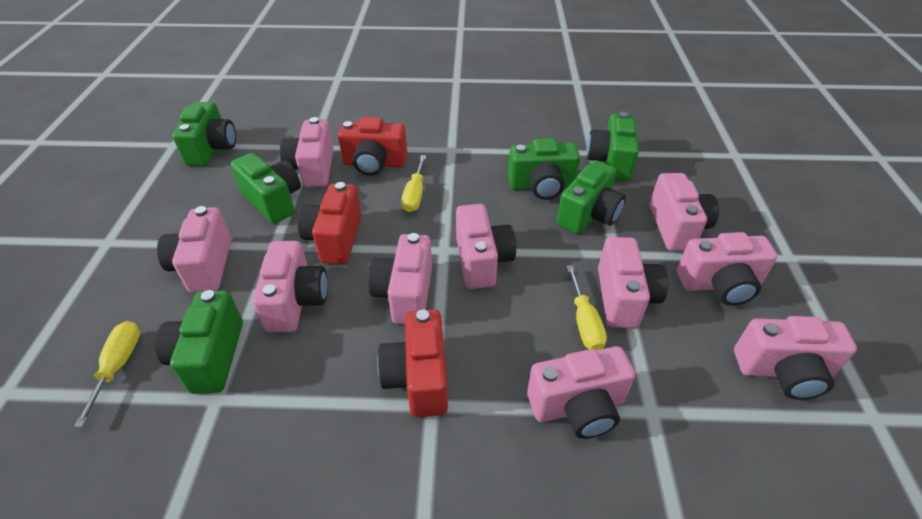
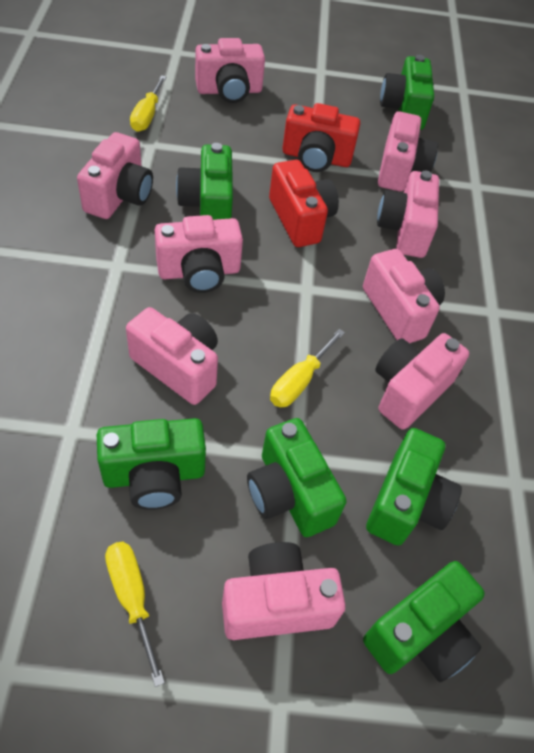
pink camera: 10 -> 9
red camera: 3 -> 2

